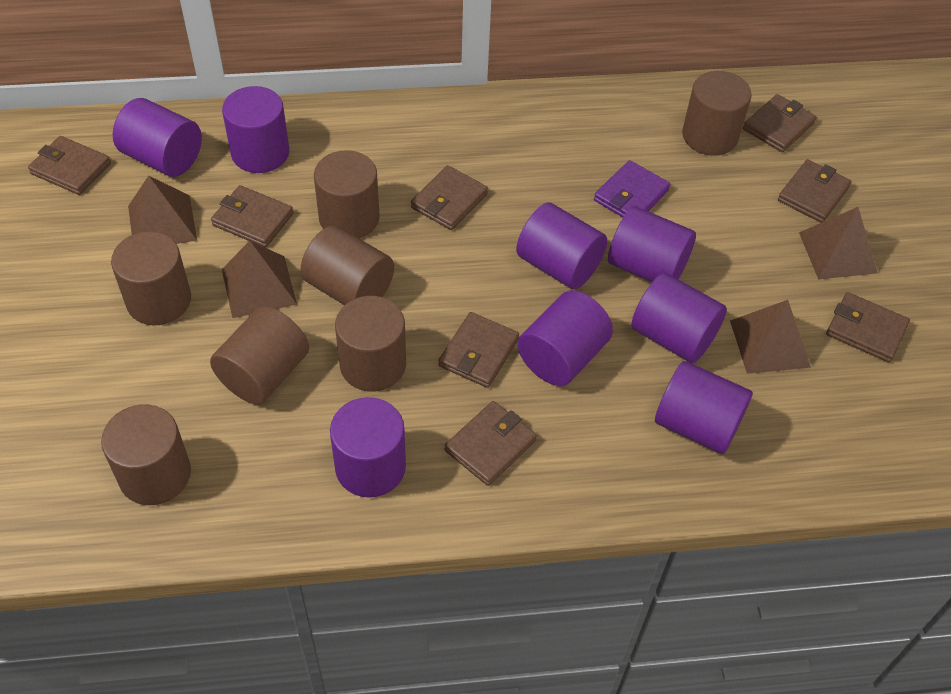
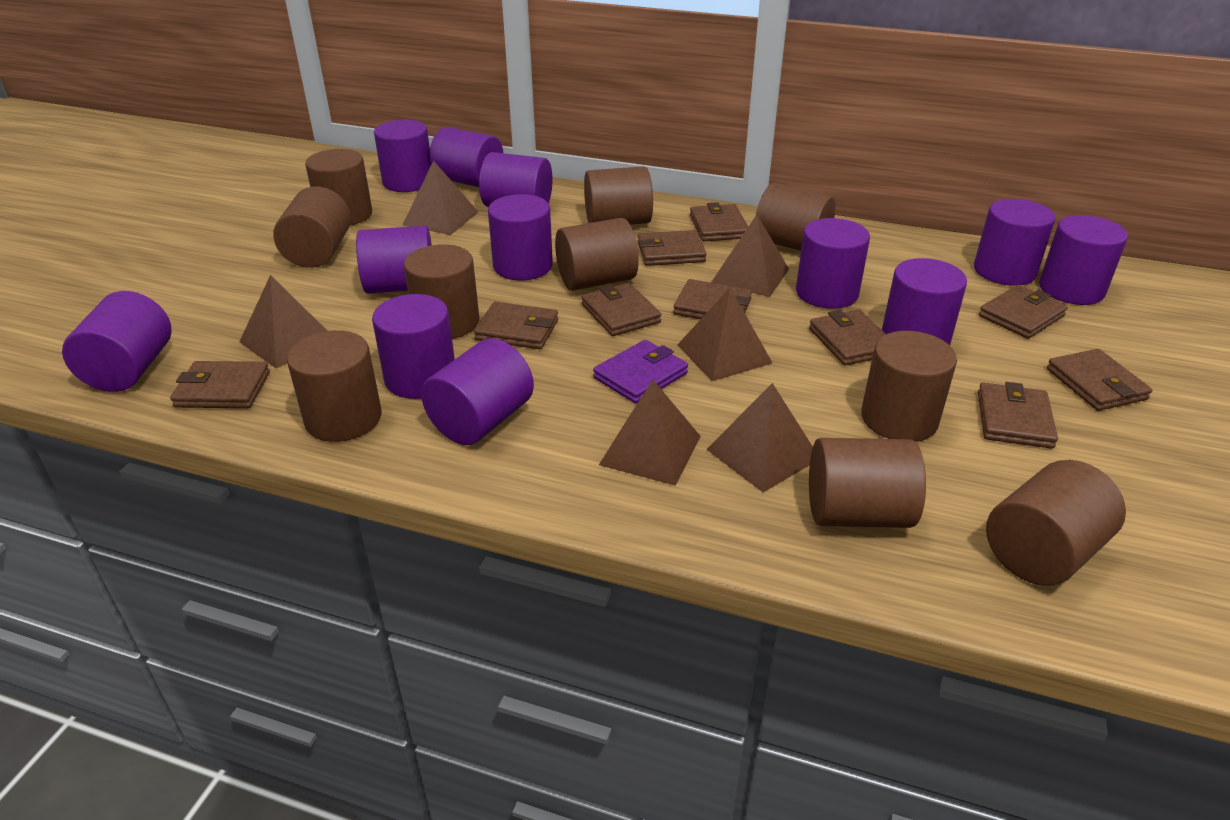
brown cylinder: 7 -> 10
brown pyramid: 4 -> 6
brown wallet: 8 -> 10
purple cylinder: 8 -> 12

